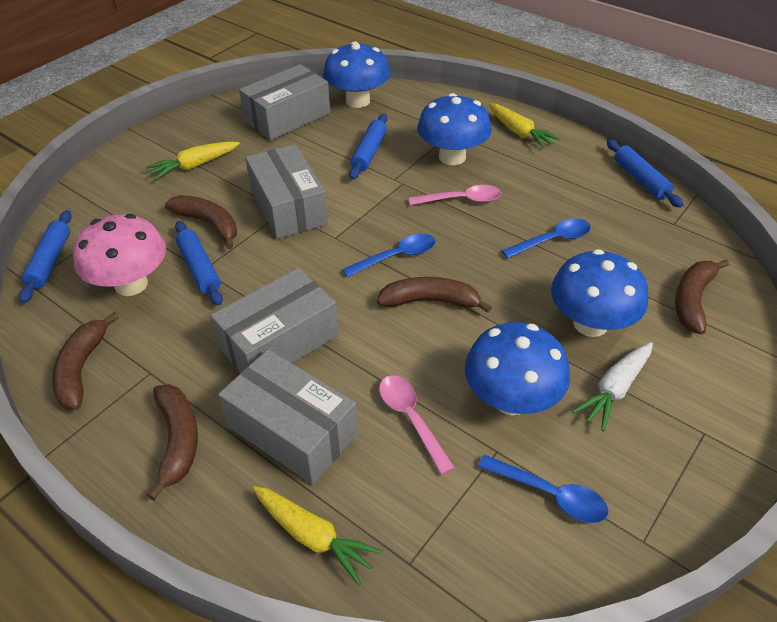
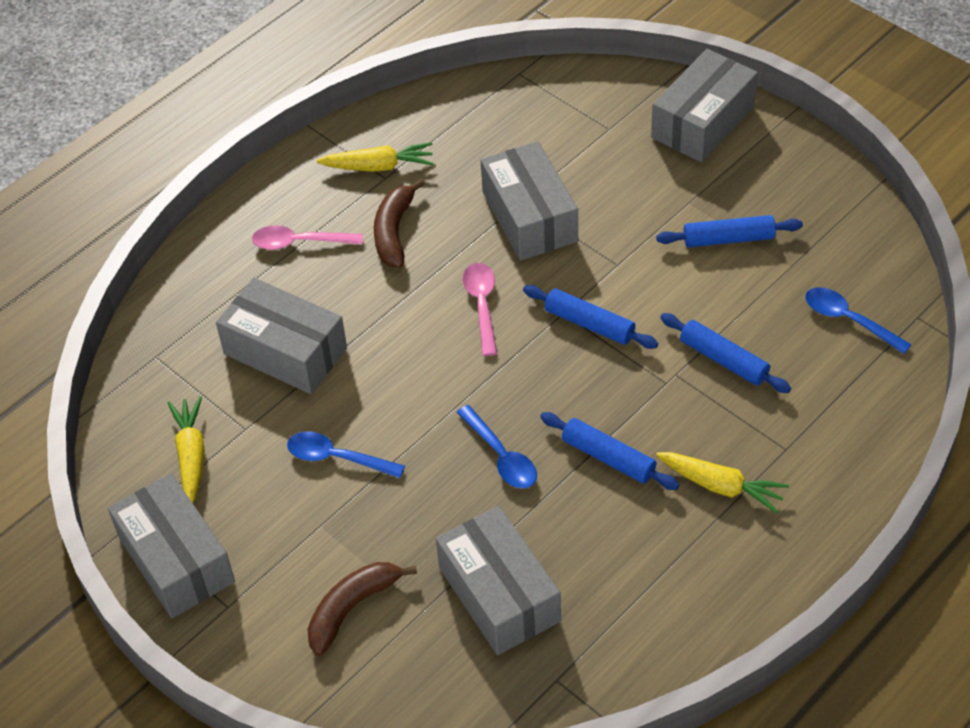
blue mushroom: 4 -> 0
brown banana: 5 -> 2
grey box: 4 -> 5
pink mushroom: 1 -> 0
white carrot: 1 -> 0

